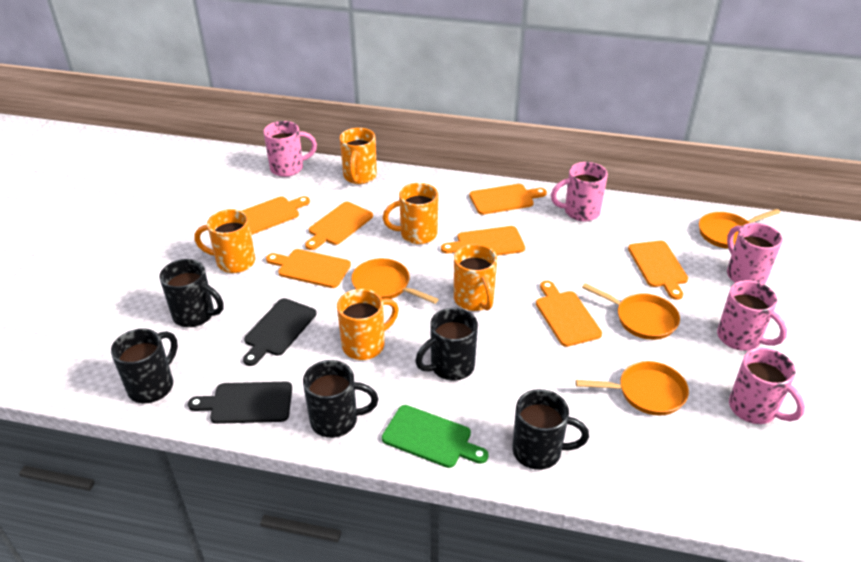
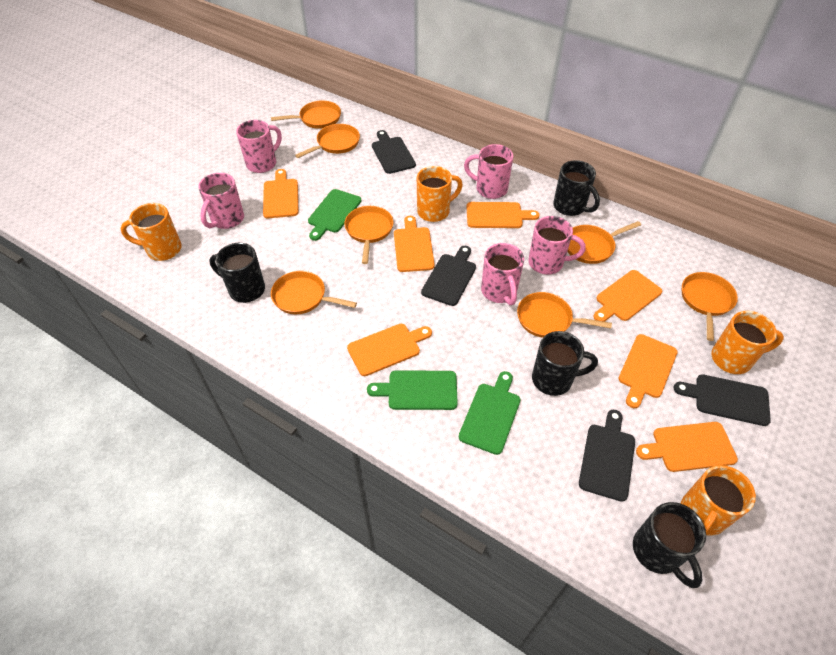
black cutting board: 2 -> 4
black mug: 5 -> 4
green cutting board: 1 -> 3
orange mug: 5 -> 4
orange pan: 4 -> 7

